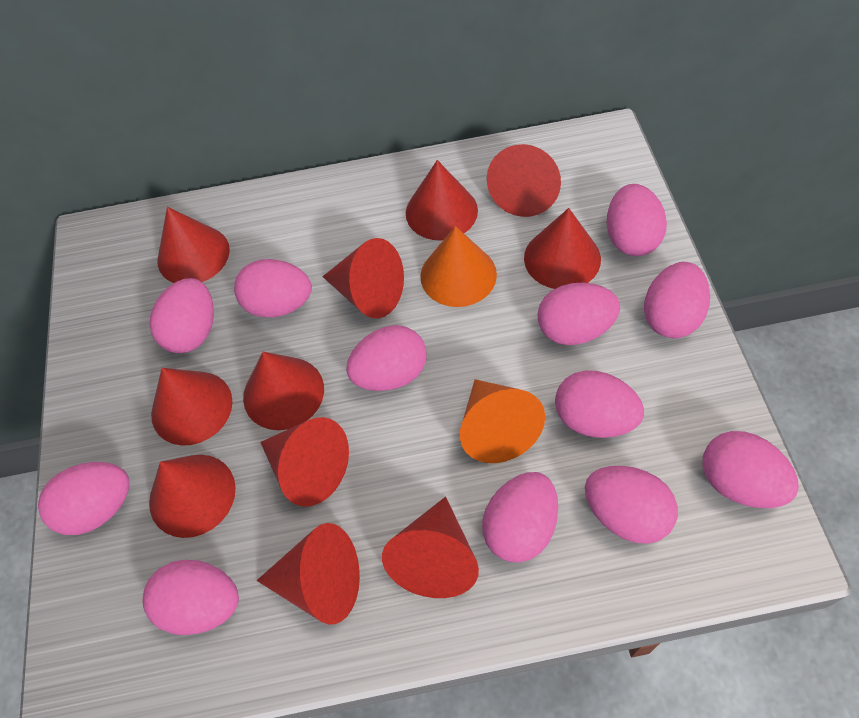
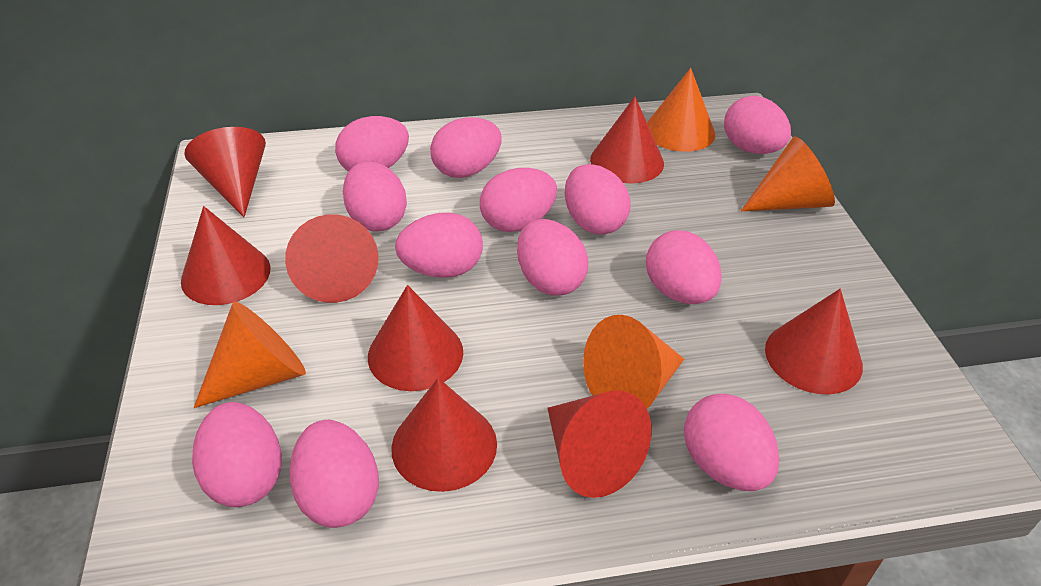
orange cone: 2 -> 4
red cone: 11 -> 8

